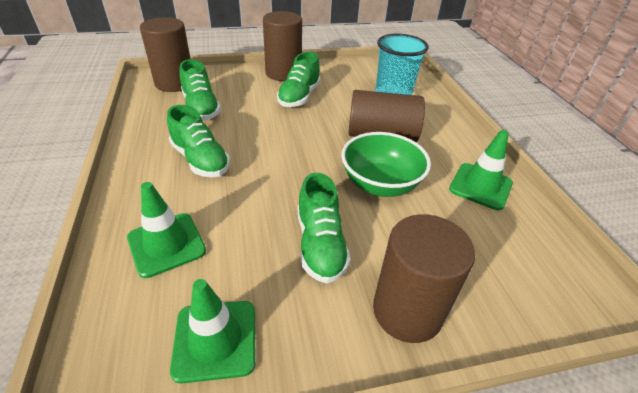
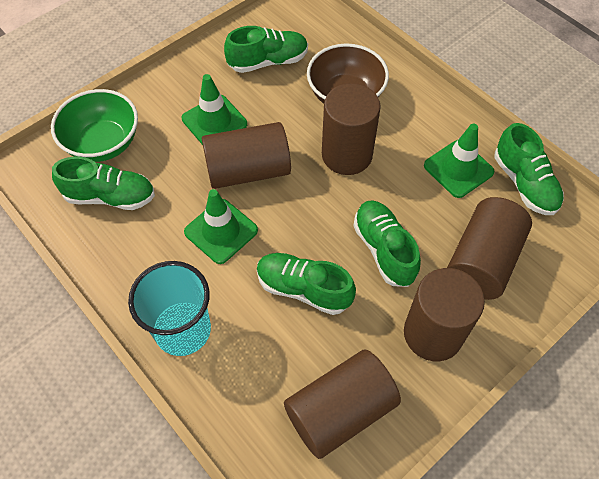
brown bowl: 0 -> 1
brown cylinder: 4 -> 5
green shoe: 4 -> 5

